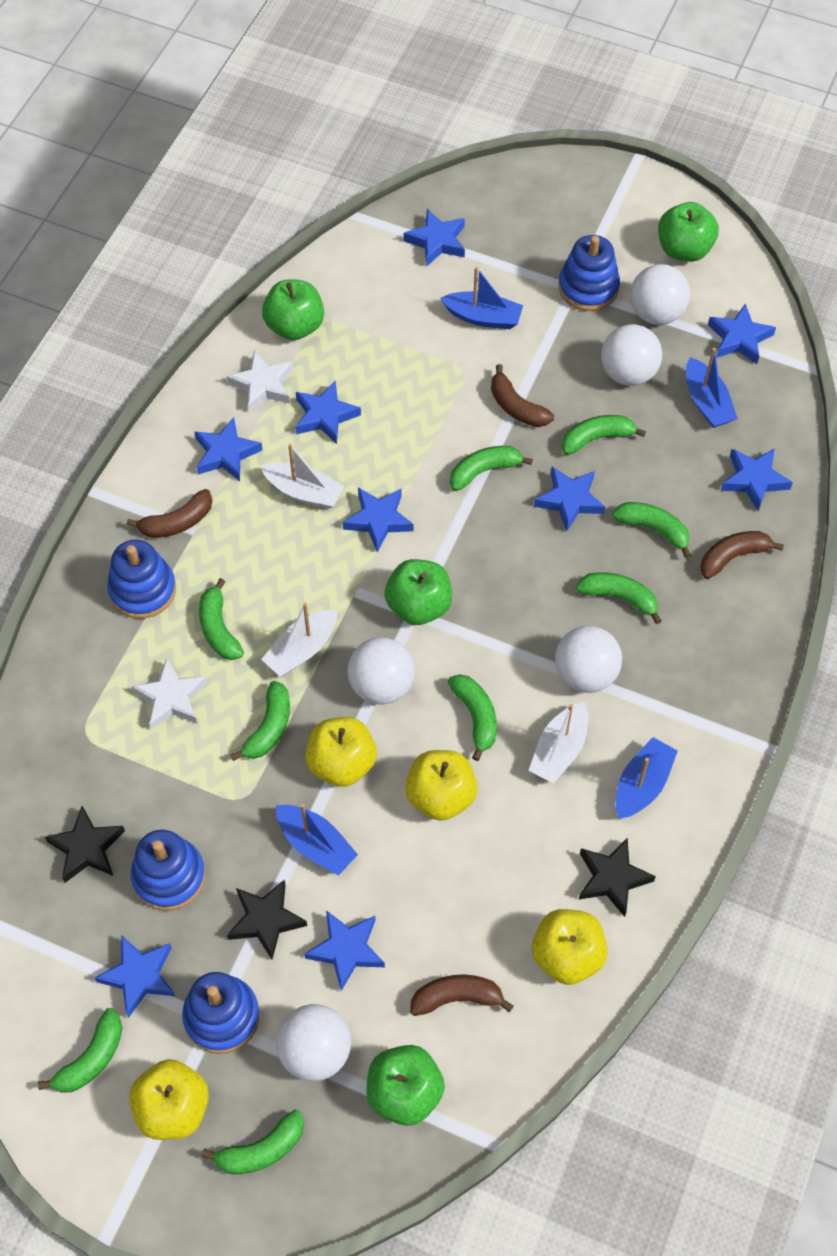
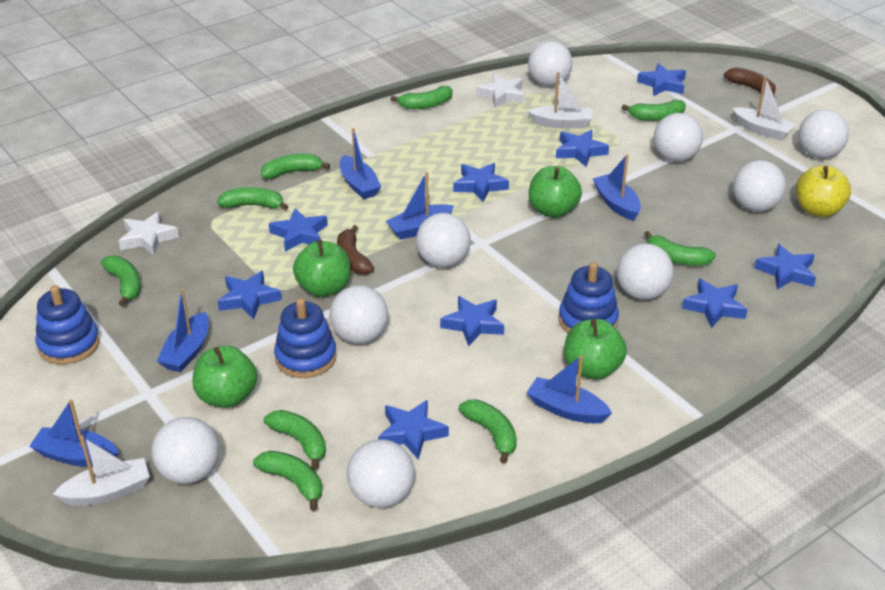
black star: 3 -> 0
blue boat: 4 -> 6
blue stacking toy: 4 -> 3
brown banana: 4 -> 2
white ball: 5 -> 9
yellow apple: 4 -> 1

